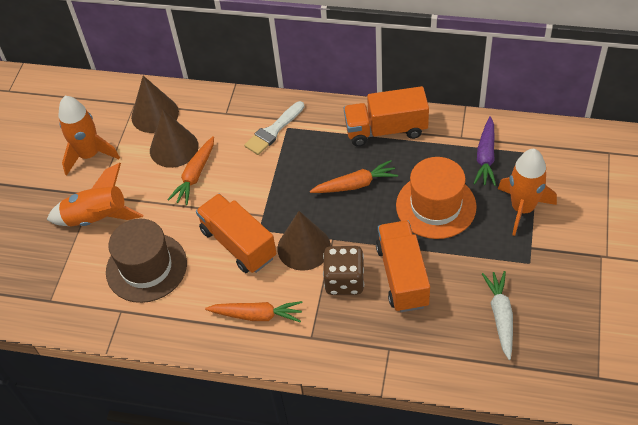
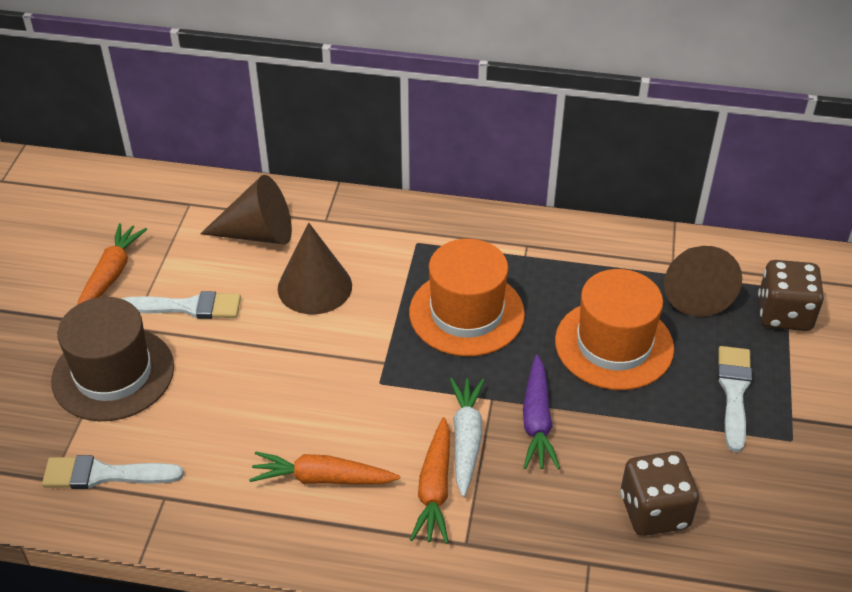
brown dice: 1 -> 2
orange hat: 1 -> 2
orange rocket: 3 -> 0
orange truck: 3 -> 0
white brush: 1 -> 3

